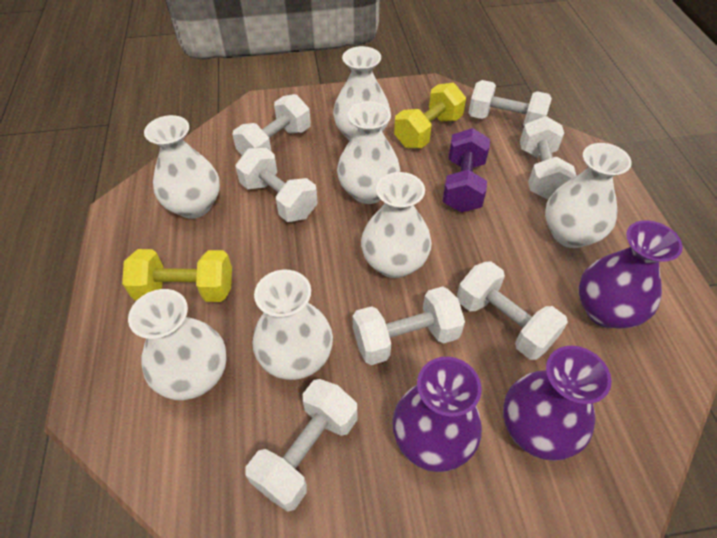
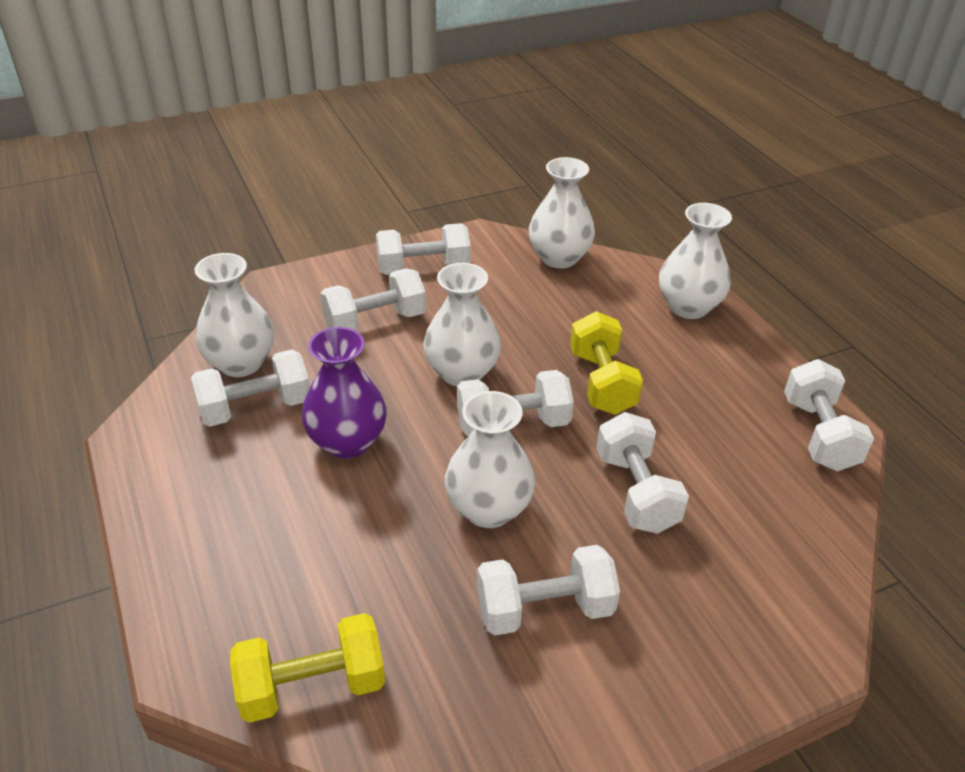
purple dumbbell: 1 -> 0
purple vase: 3 -> 1
white vase: 7 -> 5

